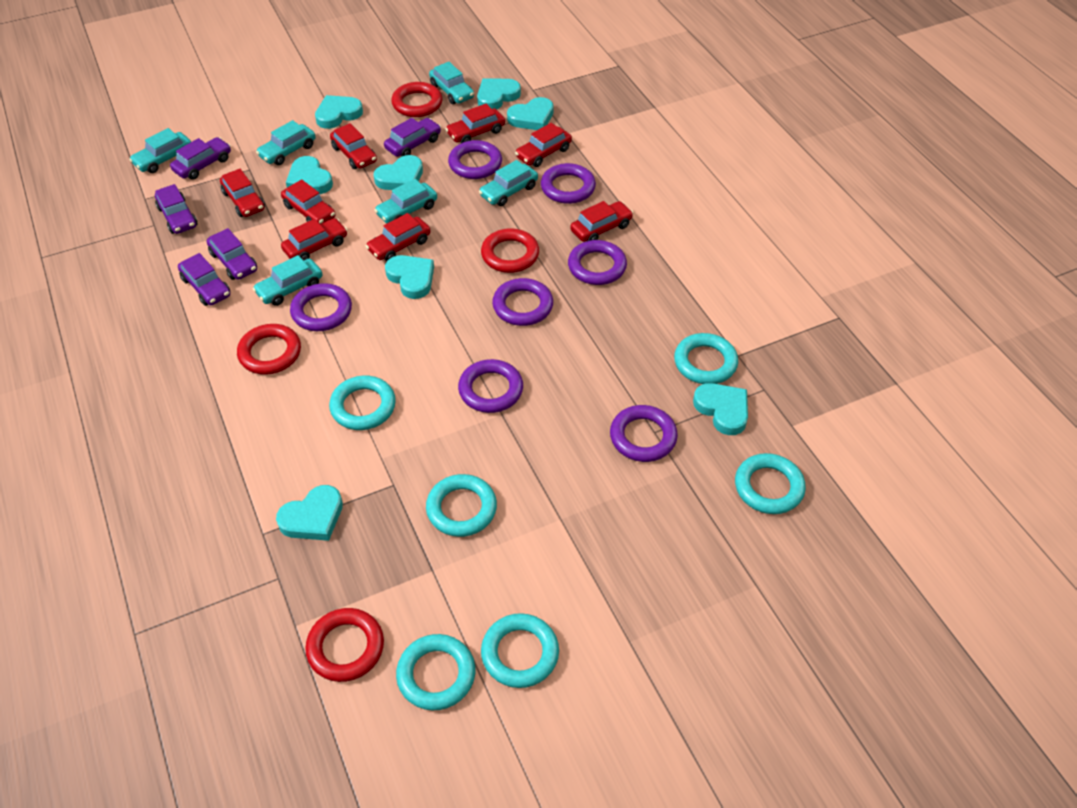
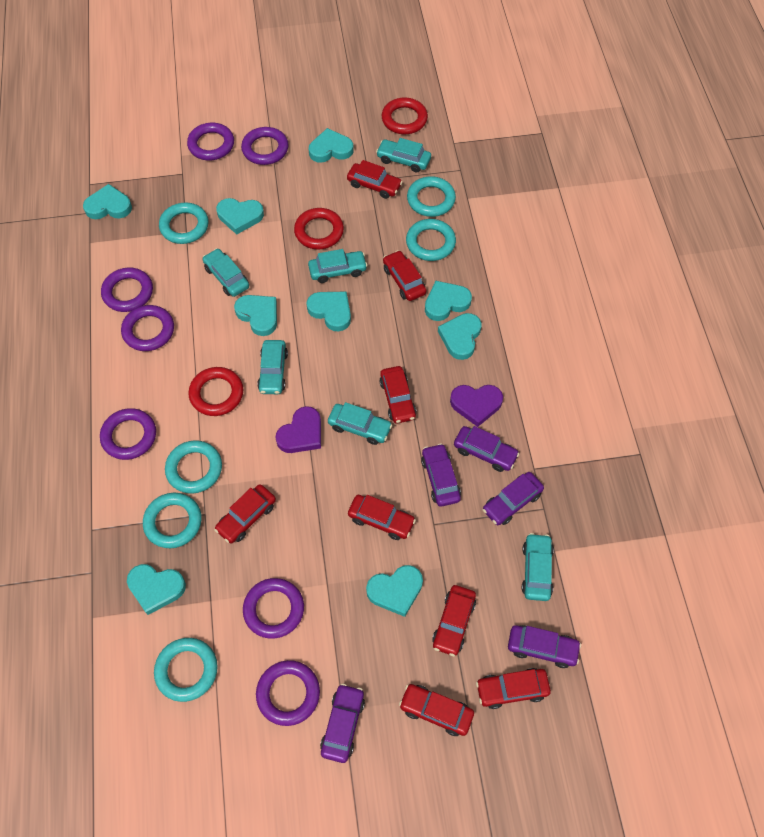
purple heart: 0 -> 2
red ring: 4 -> 3
turquoise heart: 8 -> 9

